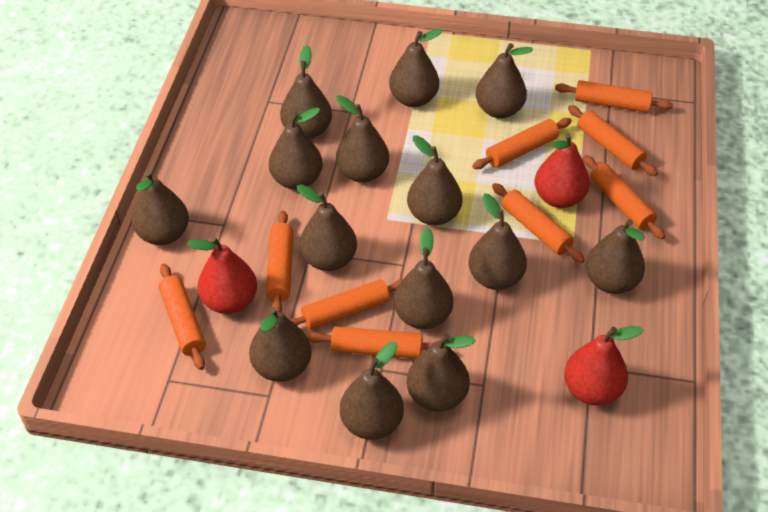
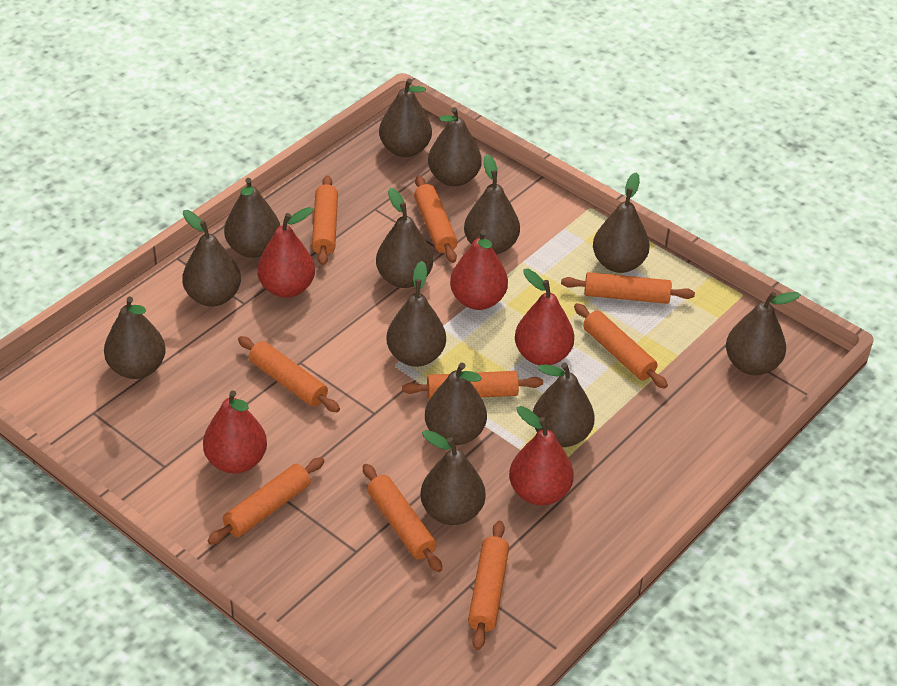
brown pear: 14 -> 13
red pear: 3 -> 5

